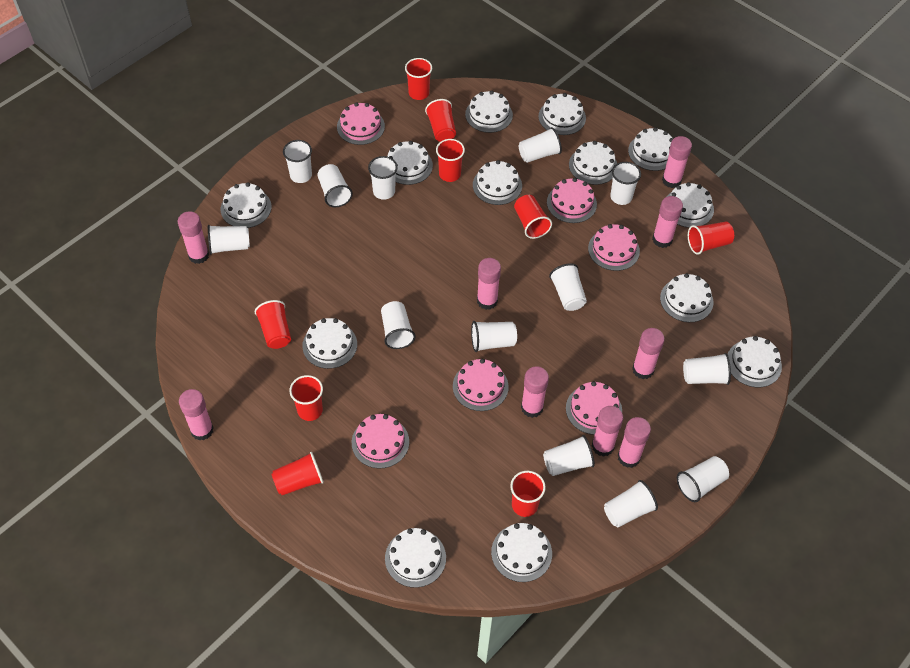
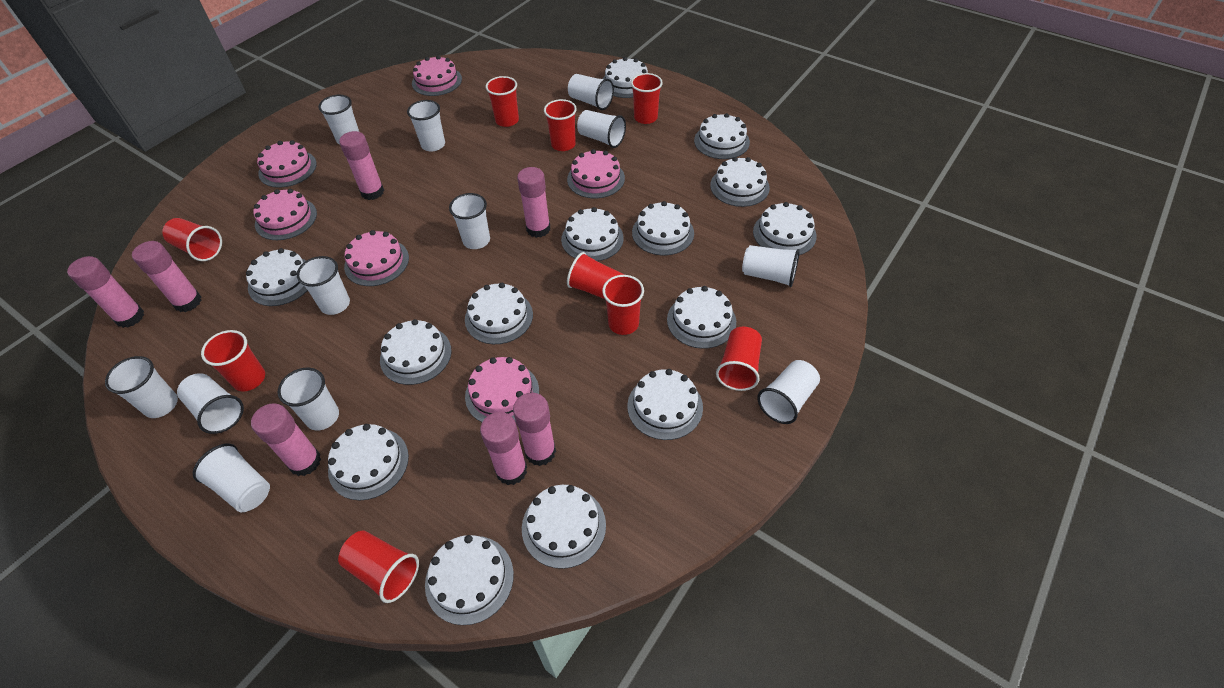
pink glue stick: 9 -> 7
white cake: 13 -> 14
white cup: 13 -> 12

